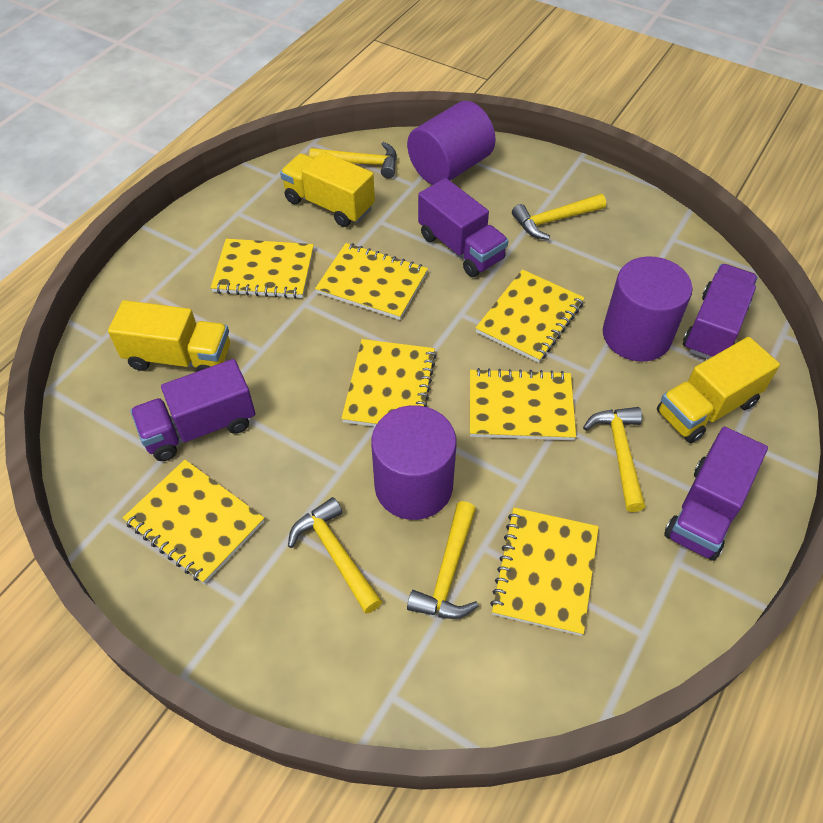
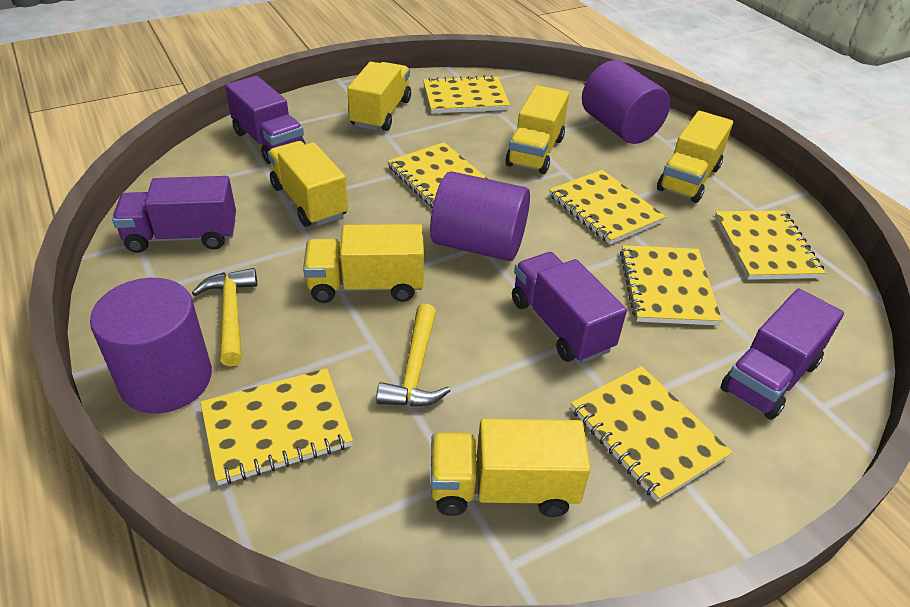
yellow hammer: 5 -> 2
yellow truck: 3 -> 6

